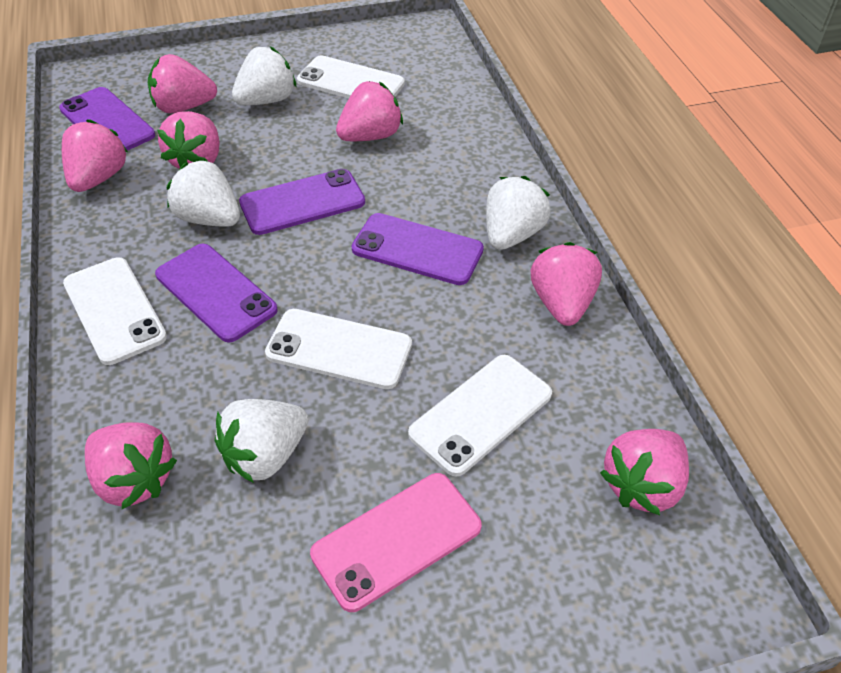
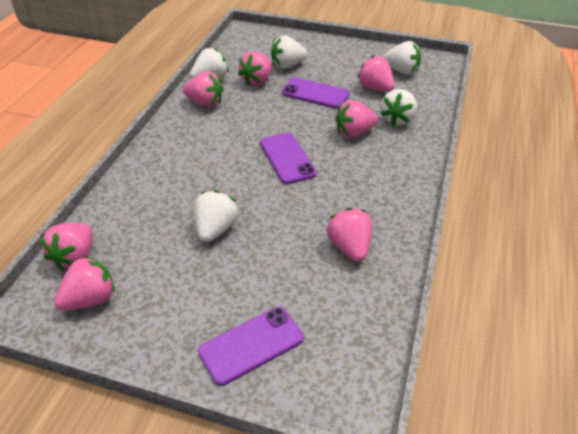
pink phone: 1 -> 0
purple phone: 4 -> 3
white phone: 4 -> 0
white strawberry: 4 -> 5

